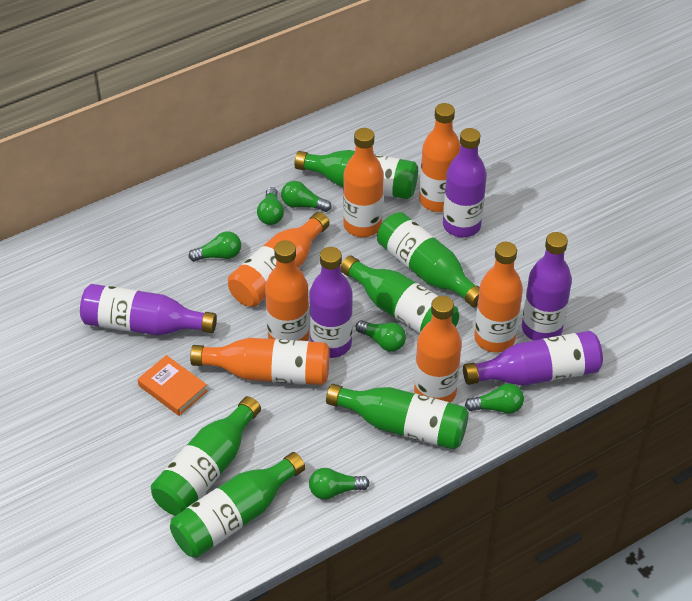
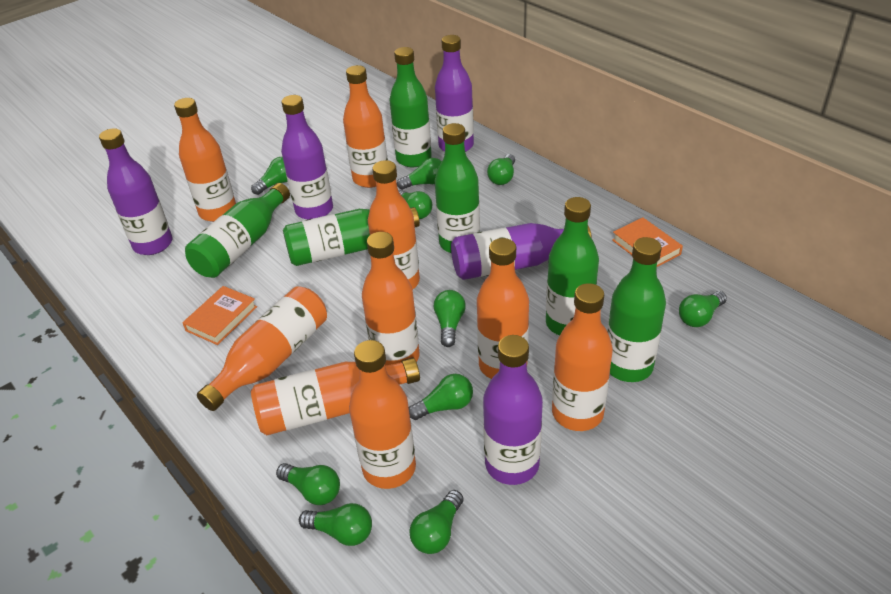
green light bulb: 6 -> 10
orange book: 1 -> 2
orange bottle: 7 -> 9

